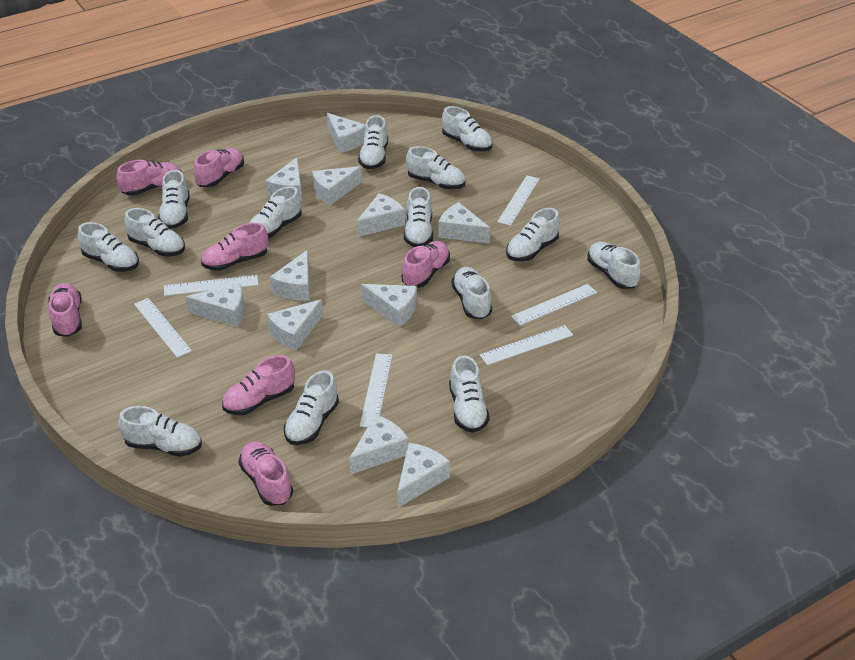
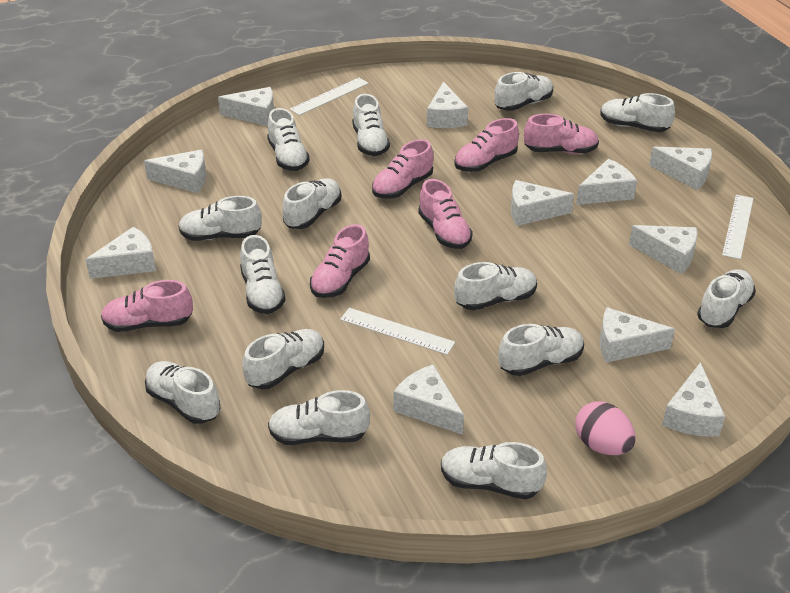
pink egg: 0 -> 1
pink shoe: 7 -> 6
white ruler: 6 -> 3

